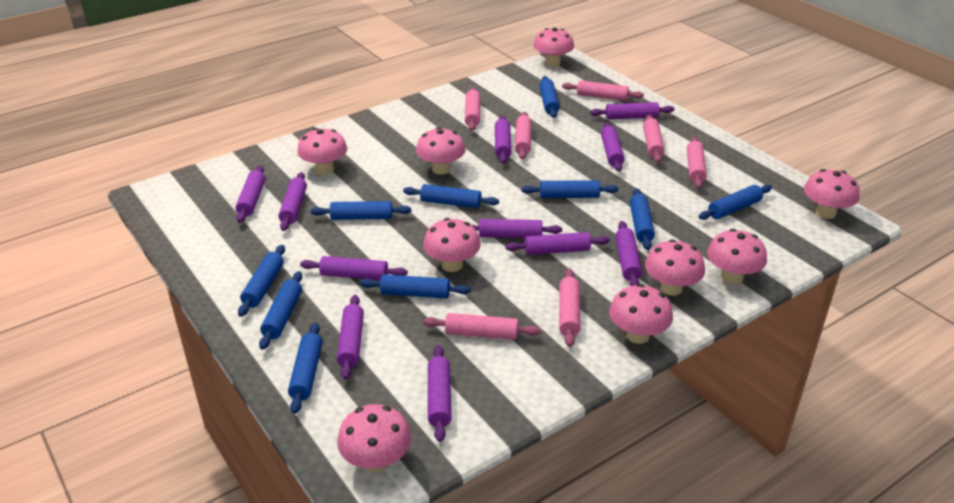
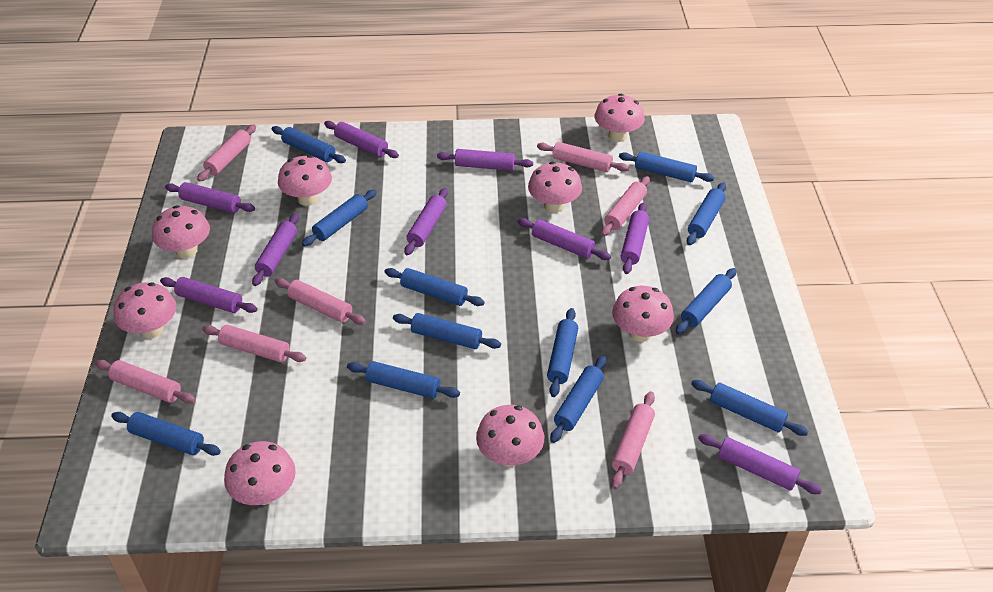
blue rolling pin: 10 -> 12
pink mushroom: 9 -> 8
purple rolling pin: 11 -> 9

